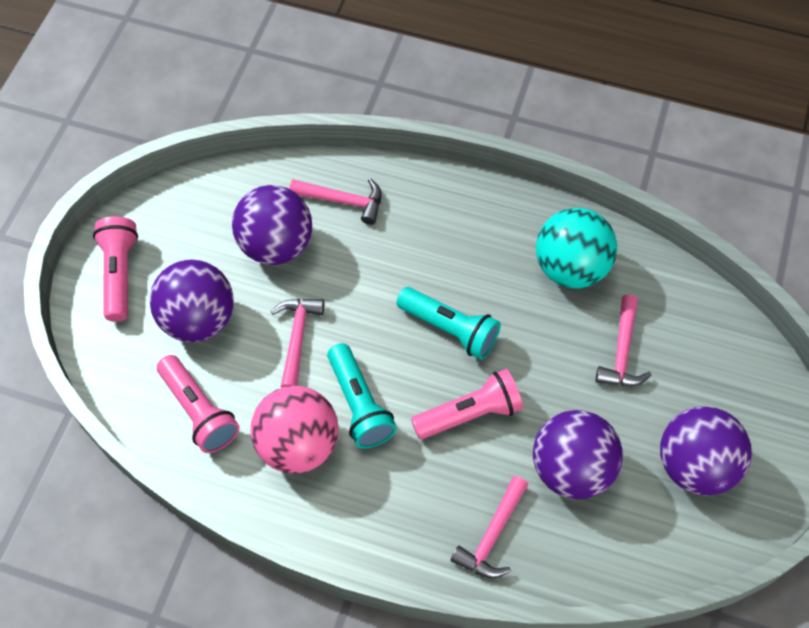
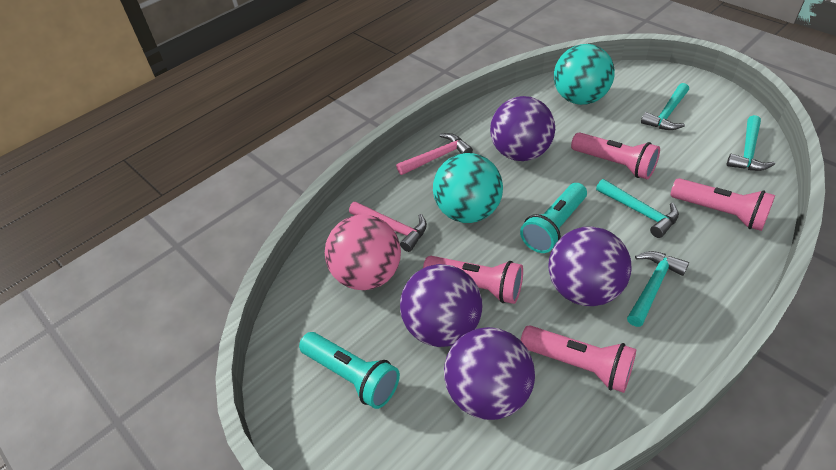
pink flashlight: 3 -> 4
pink hammer: 4 -> 2
turquoise ball: 1 -> 2
turquoise hammer: 0 -> 4

